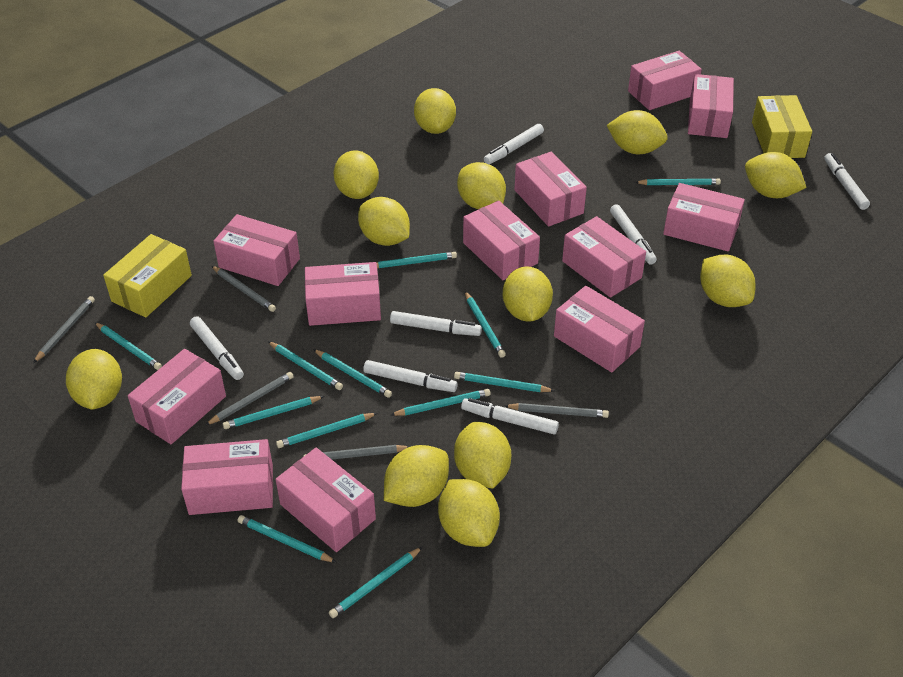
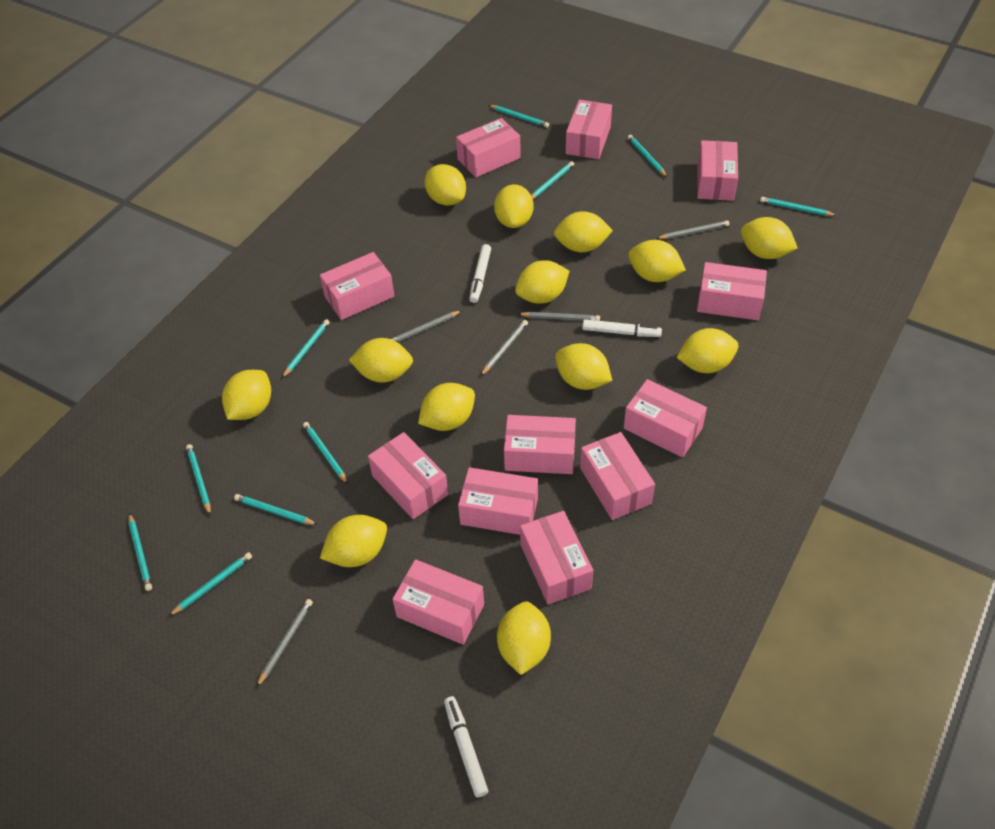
turquoise pencil: 12 -> 10
white marker: 7 -> 3
yellow box: 2 -> 0
yellow lemon: 12 -> 13

